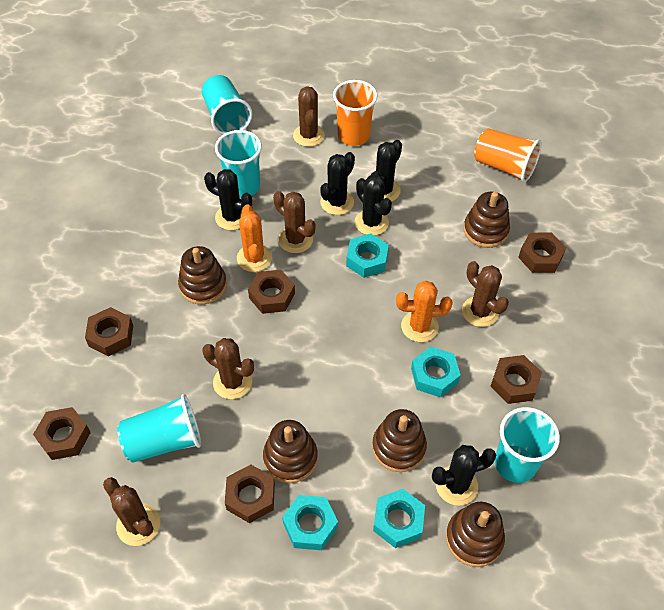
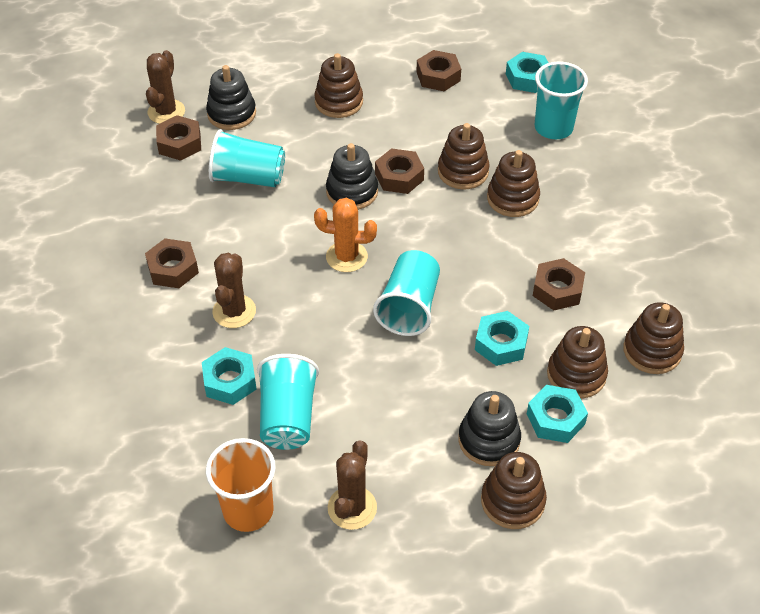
black cactus: 5 -> 0
black stacking toy: 0 -> 3
brown cactus: 5 -> 3
brown nut: 6 -> 5
brown stacking toy: 5 -> 6
orange cactus: 2 -> 1
orange cup: 2 -> 1

